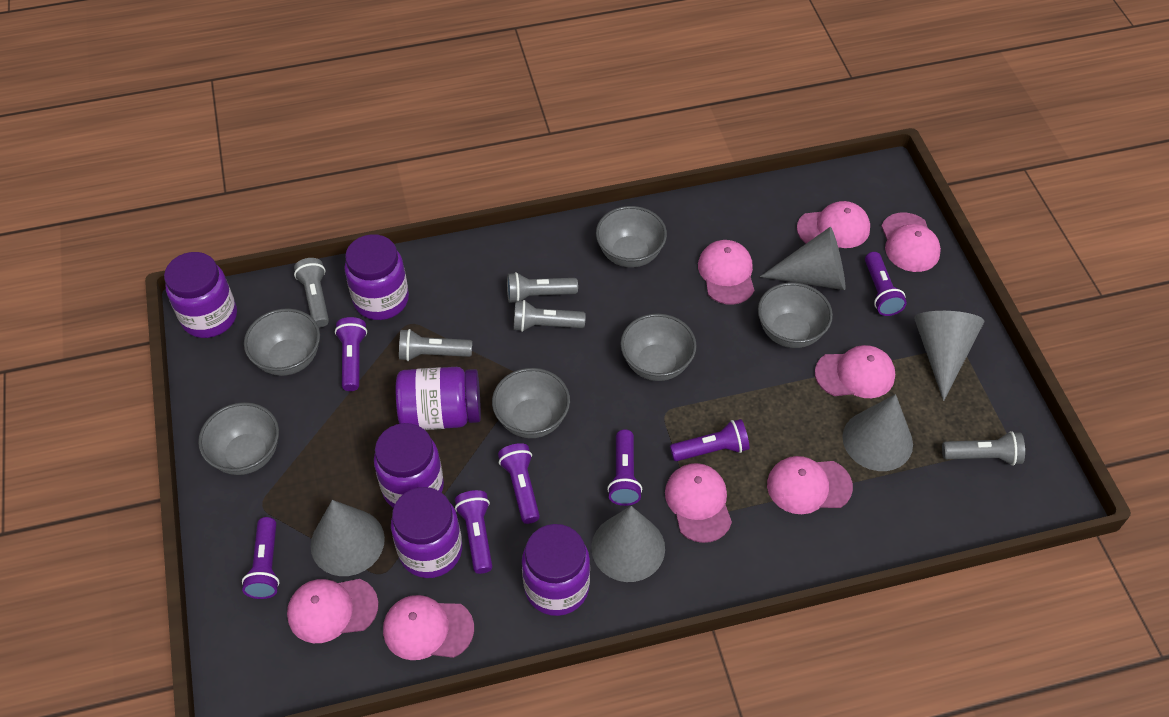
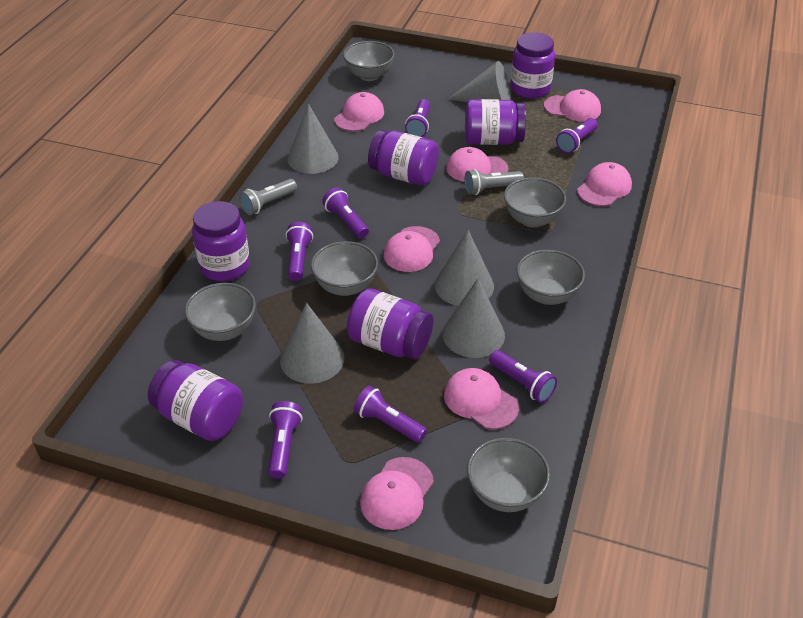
grey flashlight: 5 -> 2
pink cap: 8 -> 7

